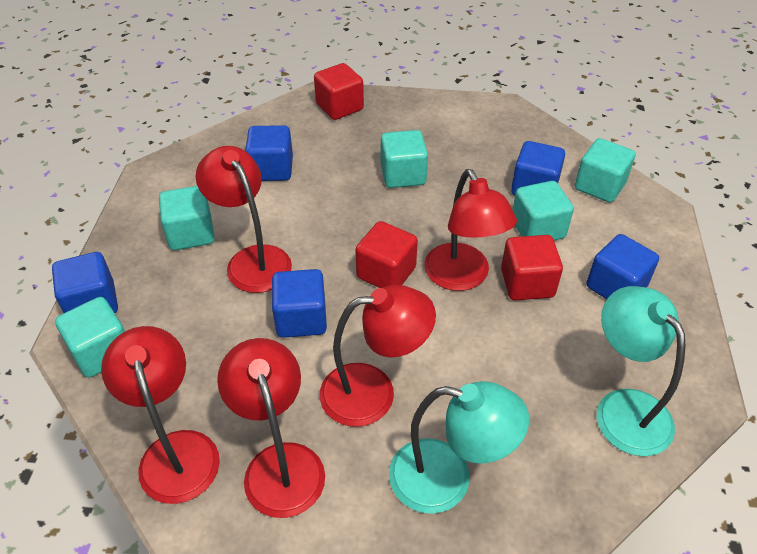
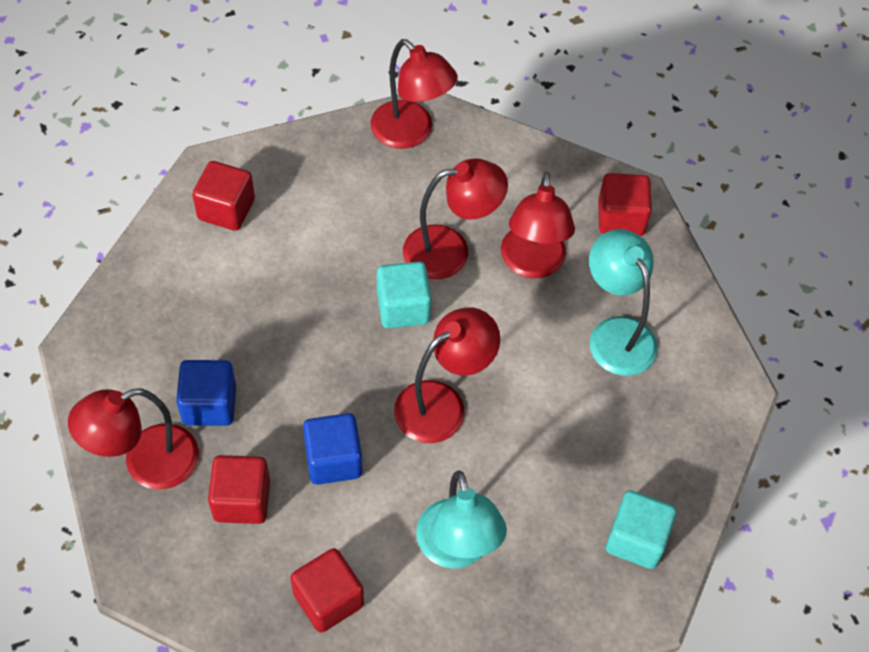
blue cube: 5 -> 2
red cube: 3 -> 4
turquoise cube: 5 -> 2

